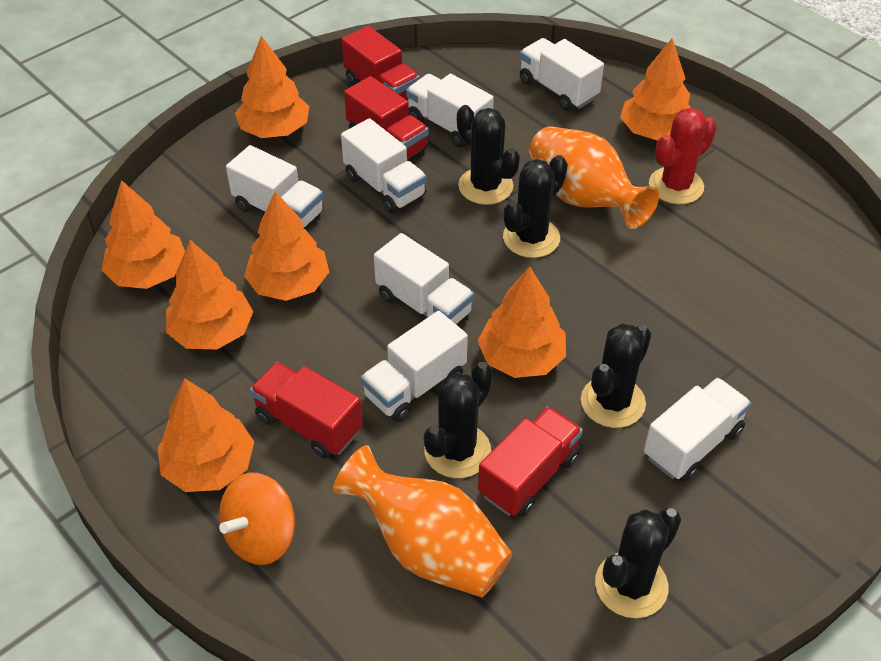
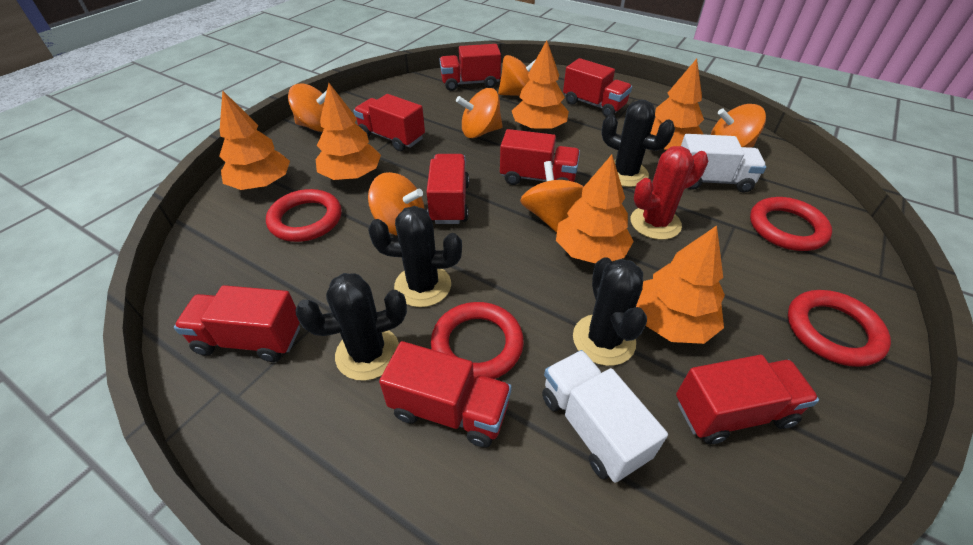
black cactus: 5 -> 4
orange spinning top: 1 -> 6
orange tree: 7 -> 6
orange vase: 2 -> 0
red ring: 0 -> 4
red truck: 4 -> 8
white truck: 7 -> 2

